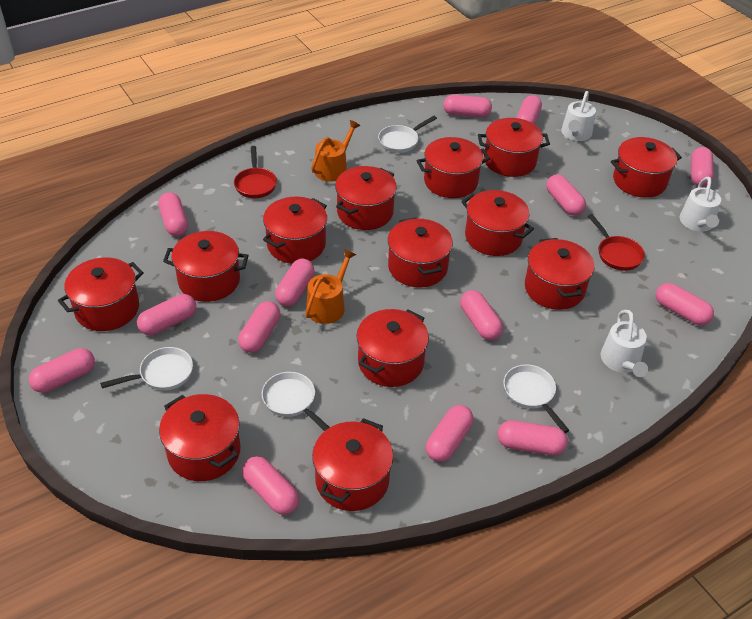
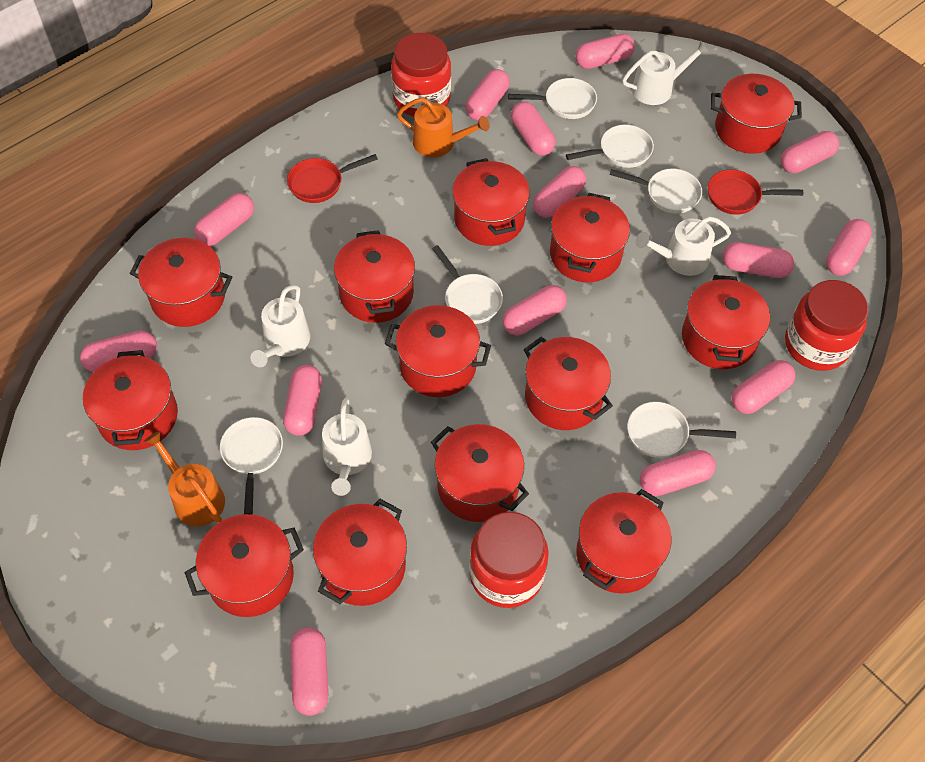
red jar: 0 -> 3
white pan: 4 -> 6
white watering can: 3 -> 4

